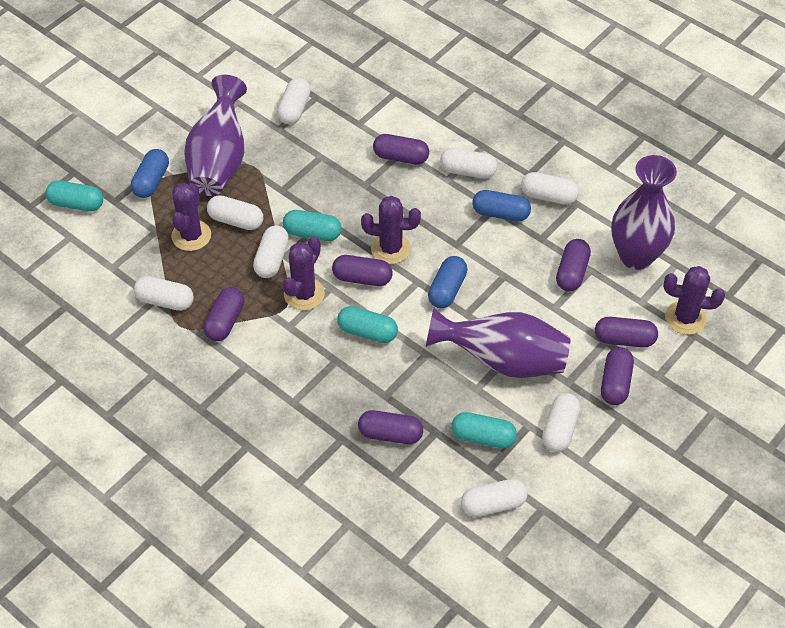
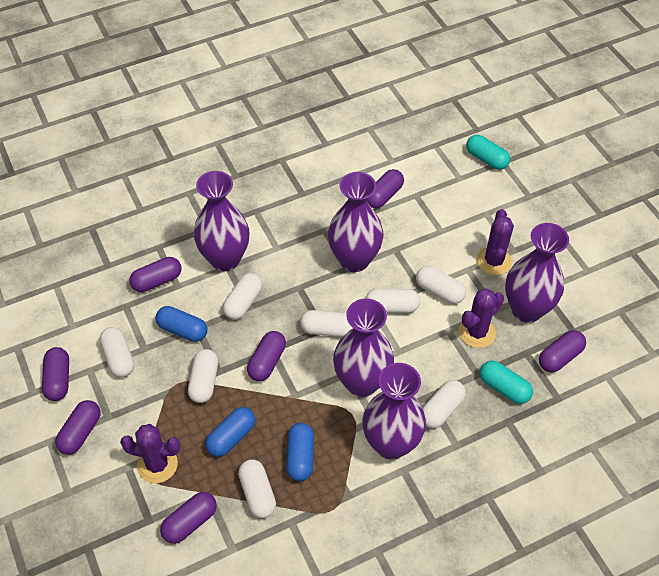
purple cactus: 4 -> 3
purple vase: 3 -> 5
turquoise capsule: 4 -> 2

